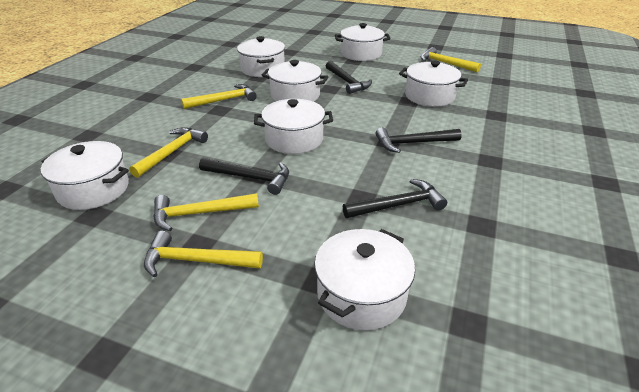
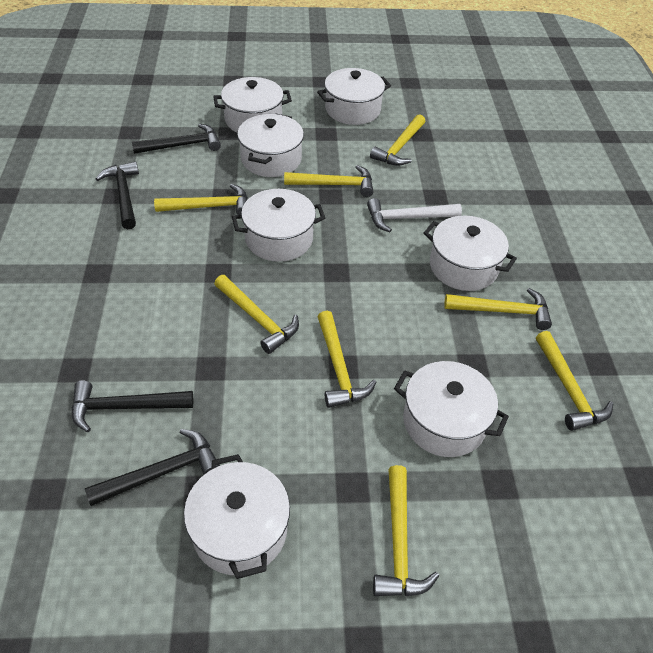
white hammer: 0 -> 1
yellow hammer: 5 -> 8

